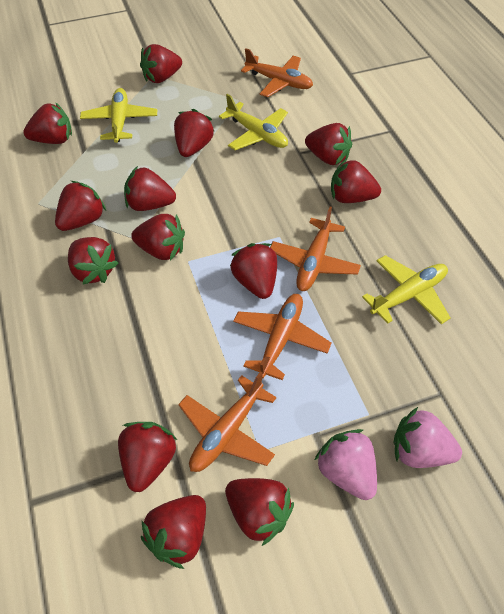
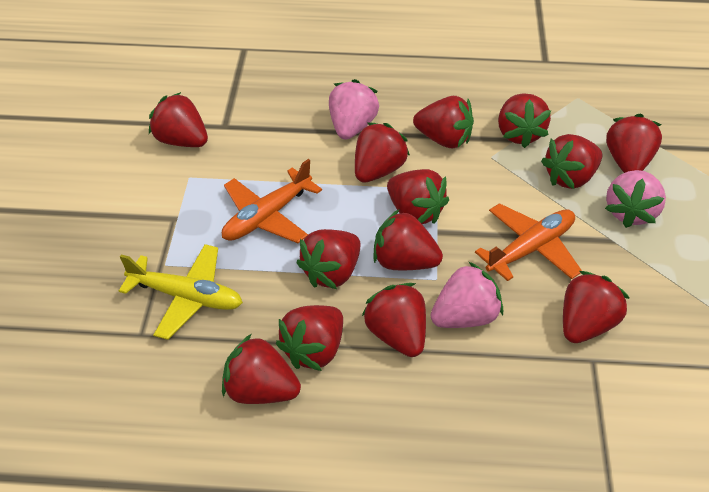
orange plane: 4 -> 2
pink strawberry: 2 -> 3
yellow plane: 3 -> 1

